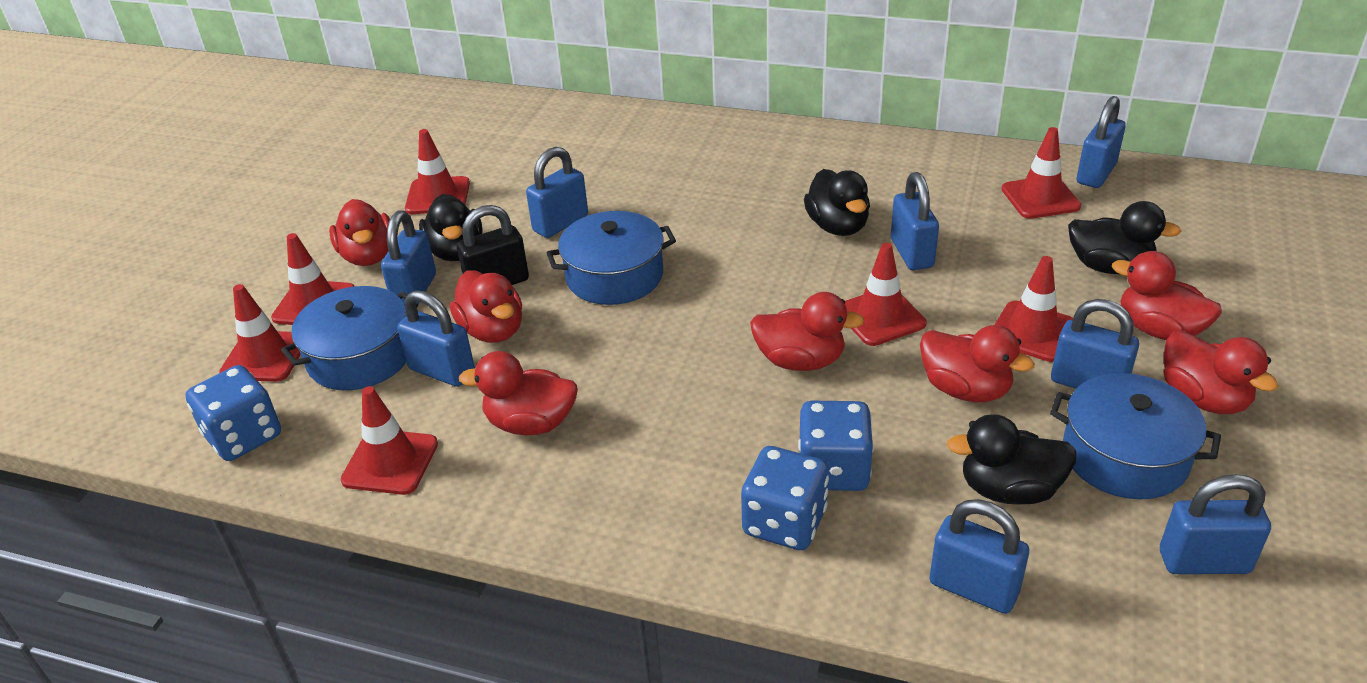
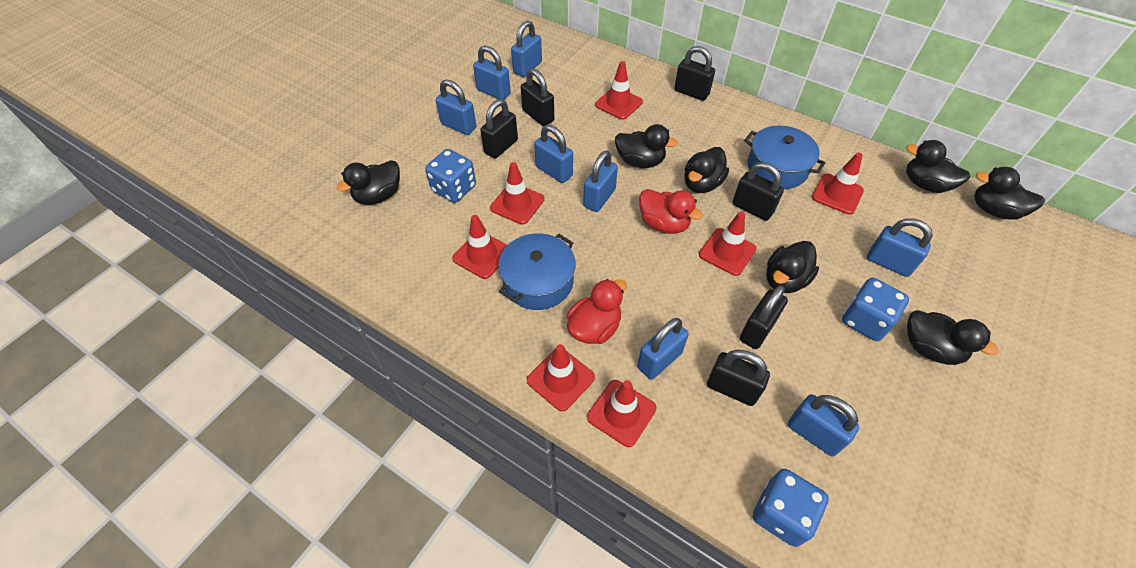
black duck: 4 -> 7
black padlock: 1 -> 6
blue pot: 3 -> 2
red duck: 7 -> 2

